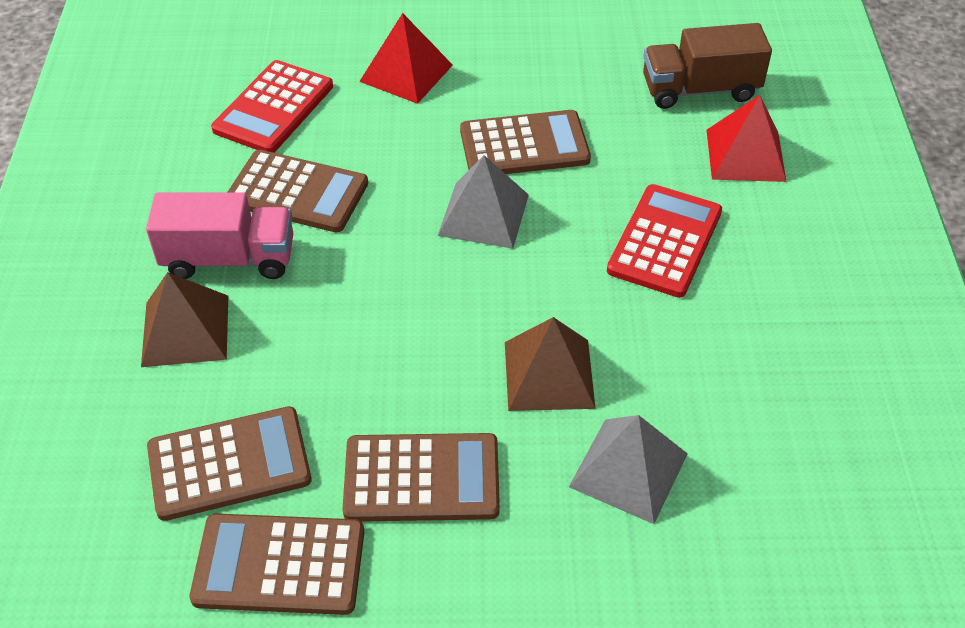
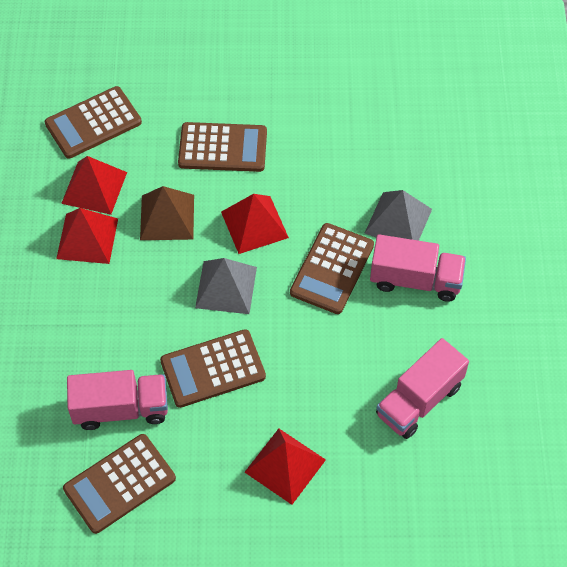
brown pyramid: 2 -> 1
brown truck: 1 -> 0
pink truck: 1 -> 3
red calculator: 2 -> 0
red pyramid: 2 -> 4

